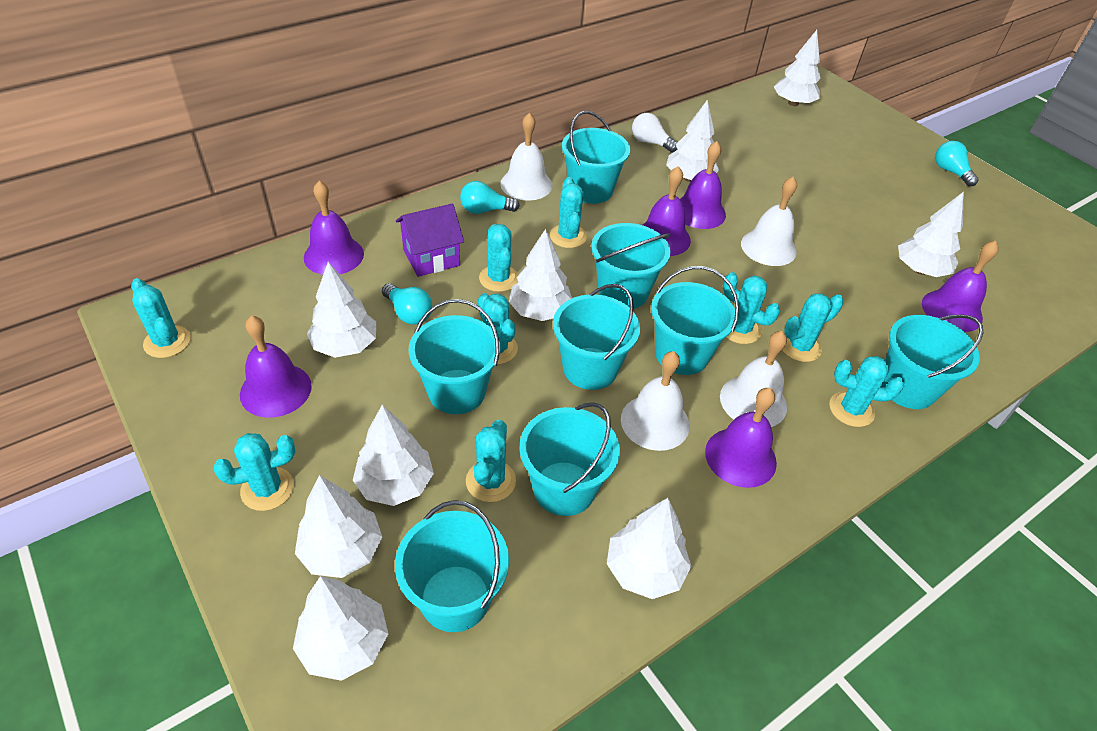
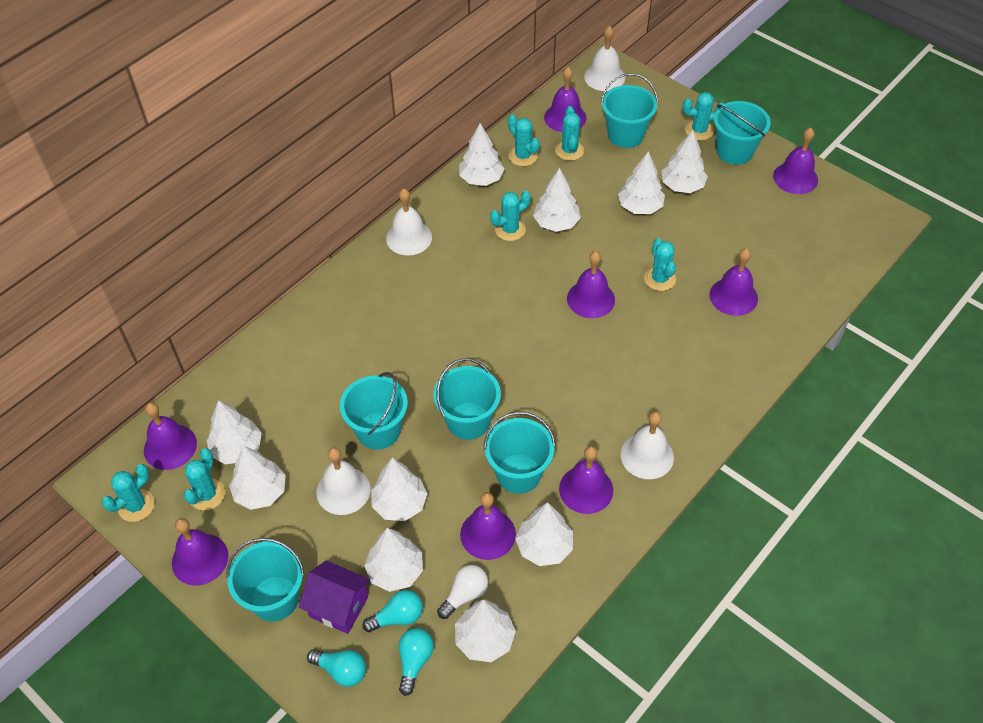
purple bell: 6 -> 8
turquoise bucket: 8 -> 6
turquoise cactus: 9 -> 7
white tree: 9 -> 10

